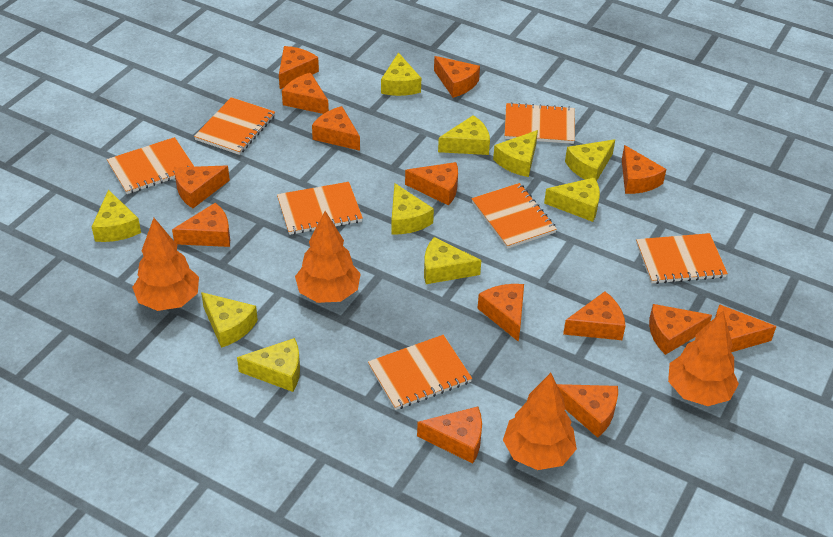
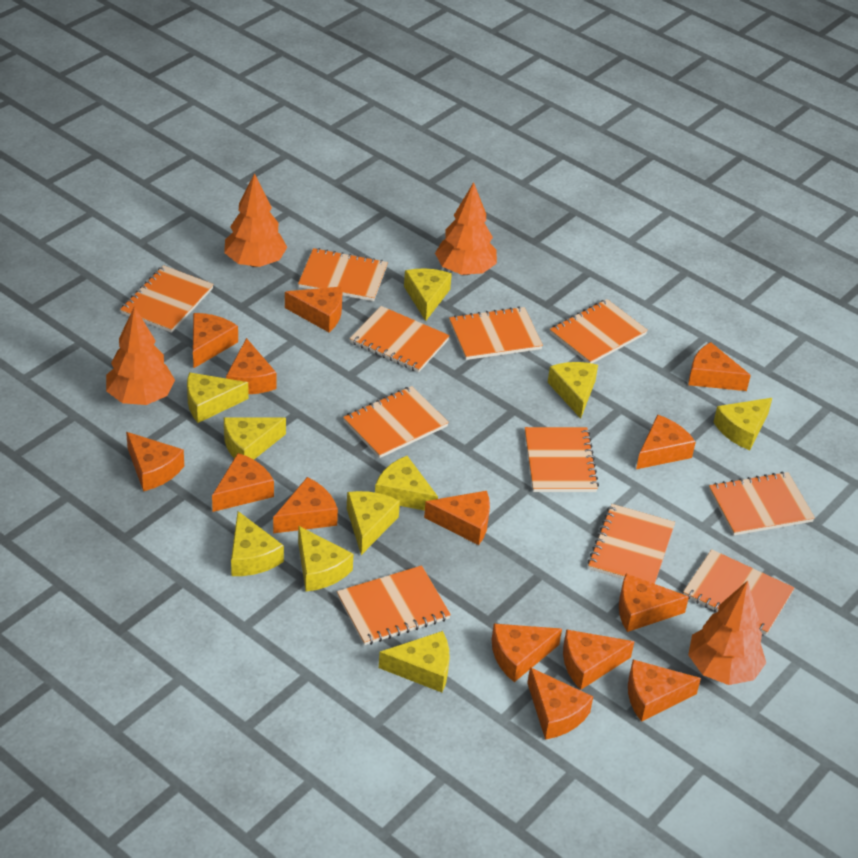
orange notebook: 7 -> 11

